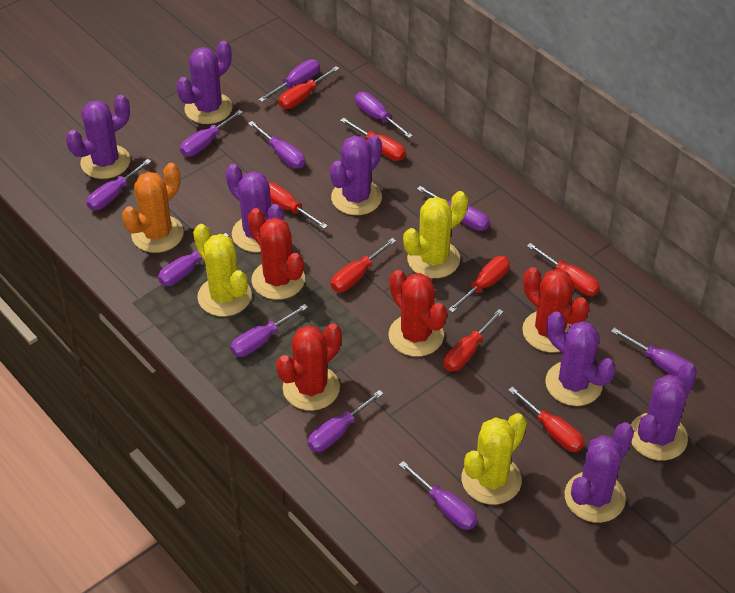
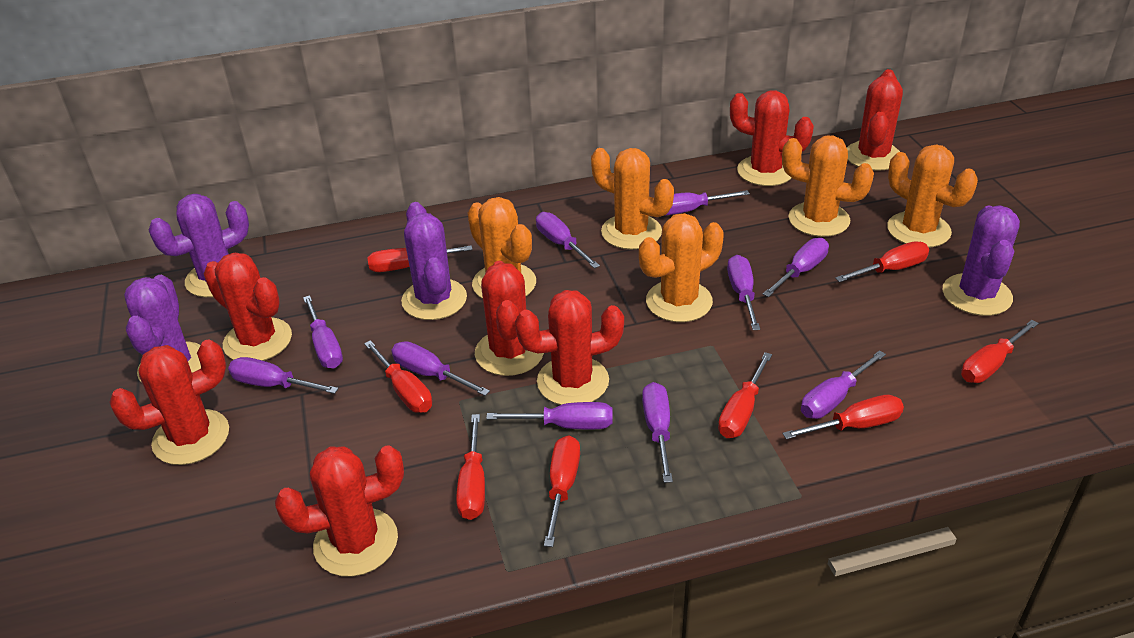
orange cactus: 1 -> 5
purple cactus: 7 -> 4
purple screwdriver: 11 -> 10
red cactus: 4 -> 7
yellow cactus: 3 -> 0

